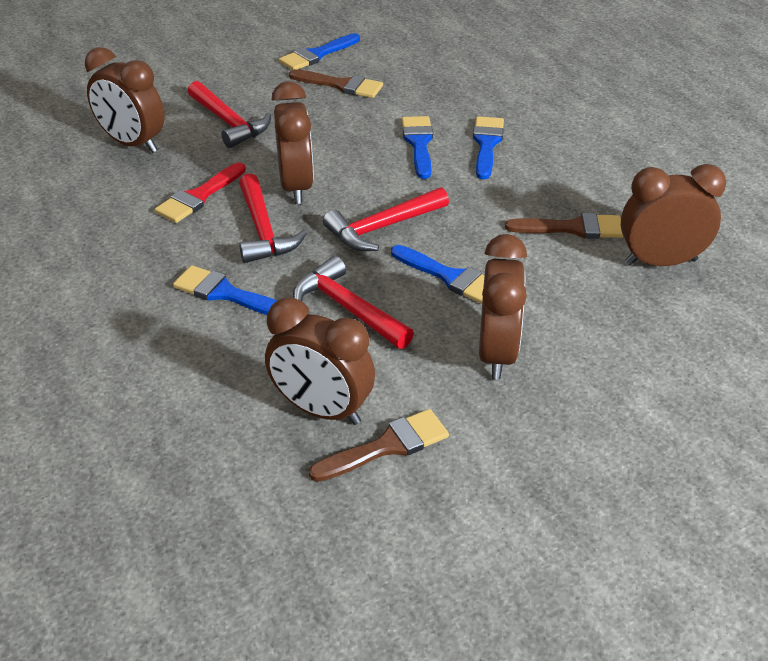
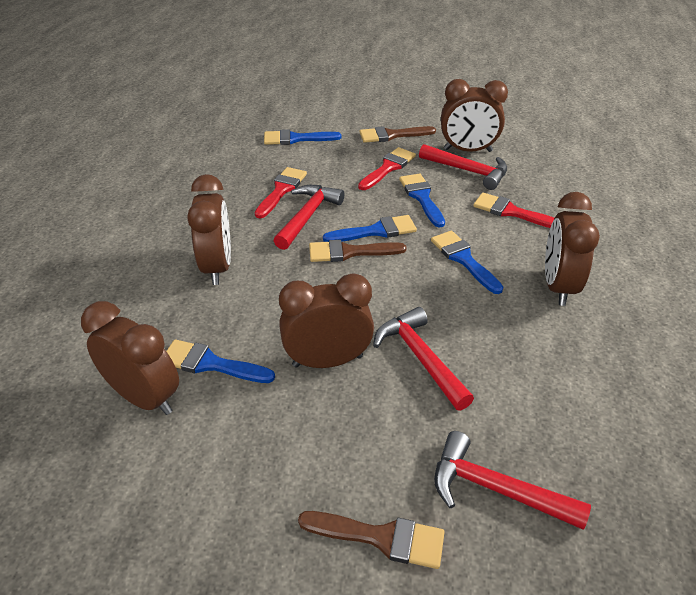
red brush: 1 -> 3

